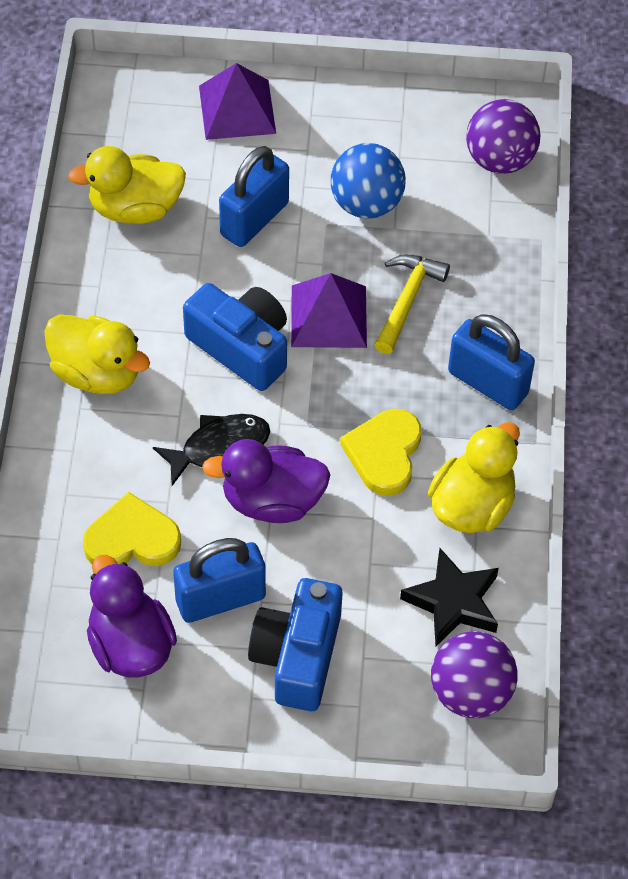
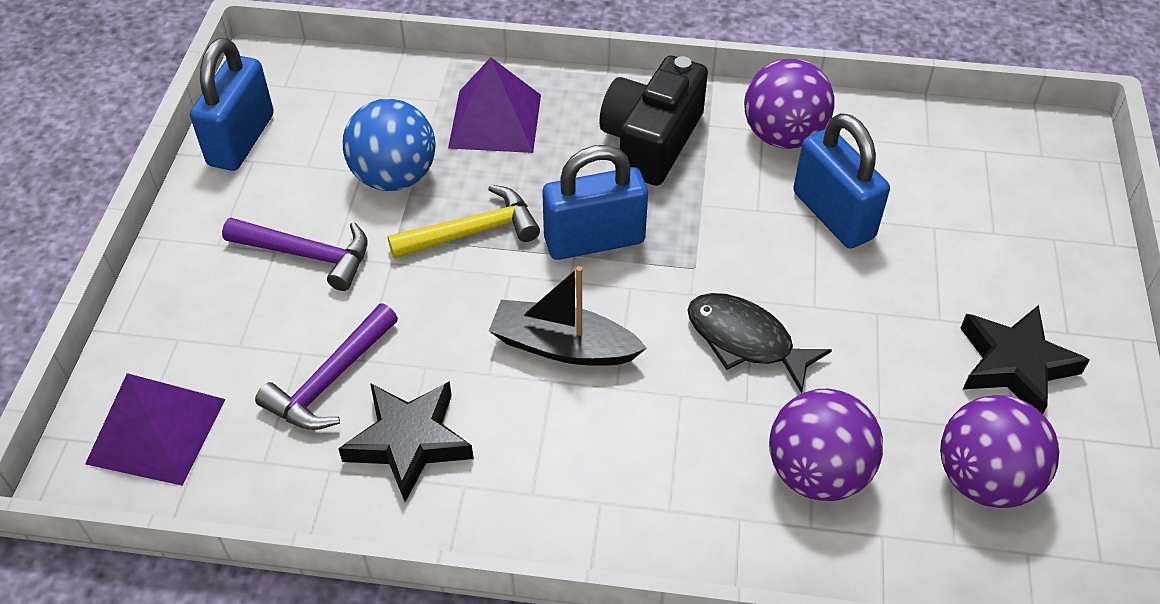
black boat: 0 -> 1
black camera: 0 -> 1
black star: 1 -> 2
blue camera: 2 -> 0
purple ball: 2 -> 3
purple duck: 2 -> 0
purple hammer: 0 -> 2
yellow duck: 3 -> 0
yellow heart: 2 -> 0

